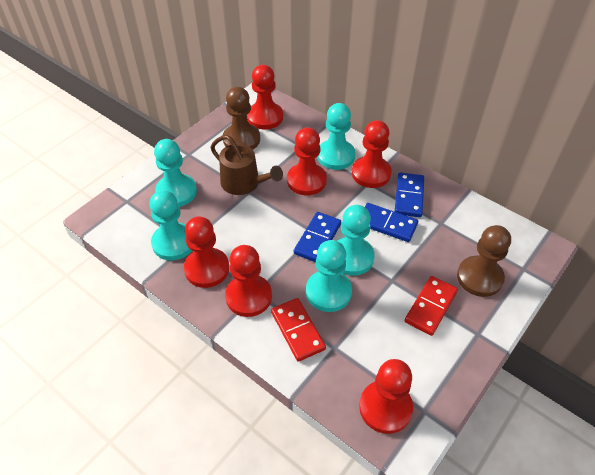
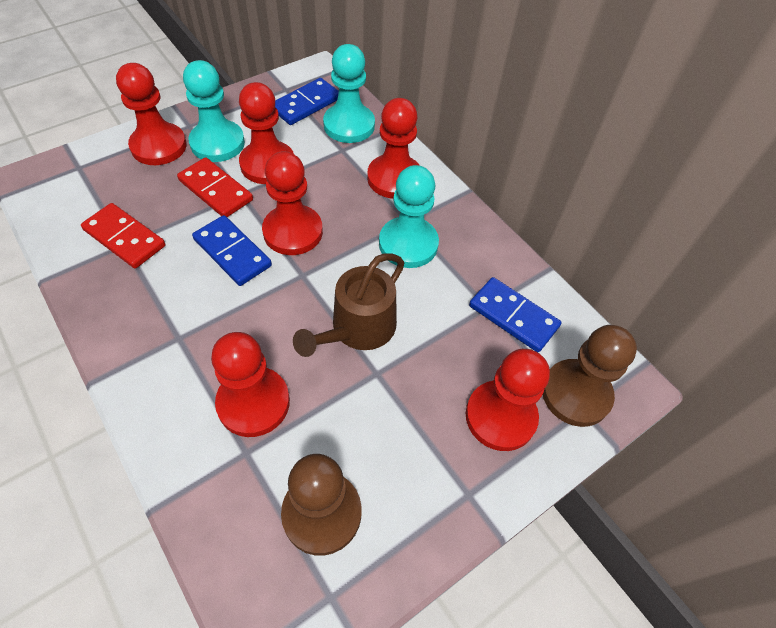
turquoise pawn: 5 -> 3

